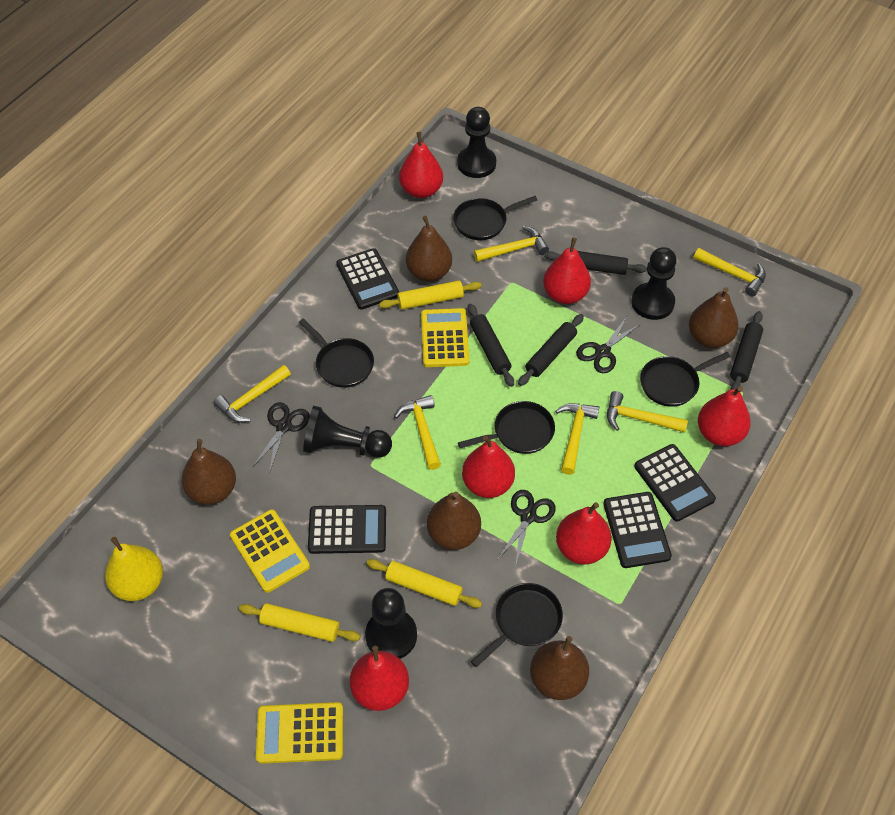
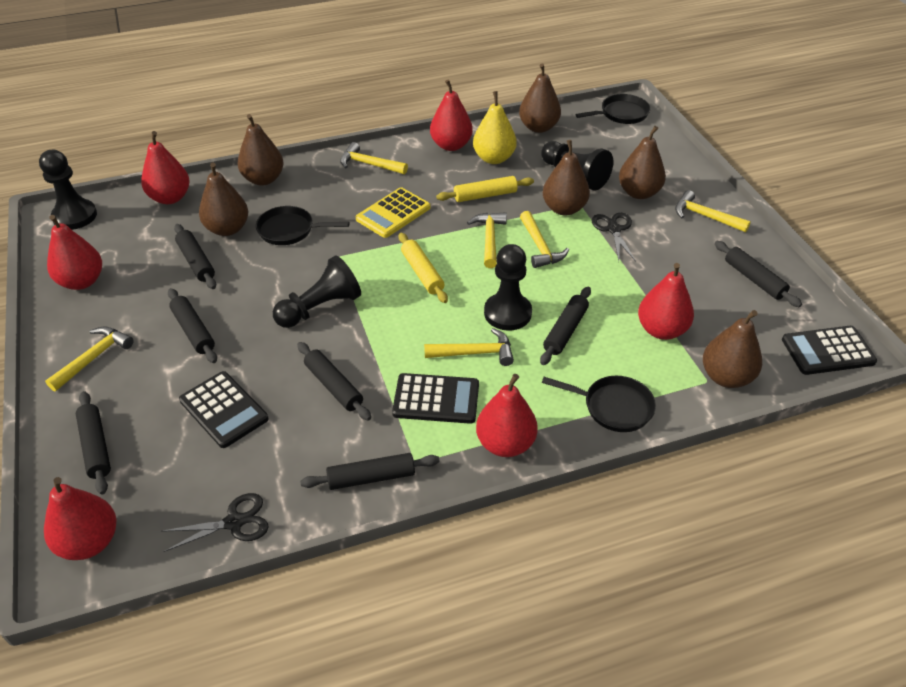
black calculator: 4 -> 3
black pan: 5 -> 3
black rolling pin: 4 -> 7
black scissors: 3 -> 2
brown pear: 5 -> 6
yellow calculator: 3 -> 1
yellow rolling pin: 3 -> 2

